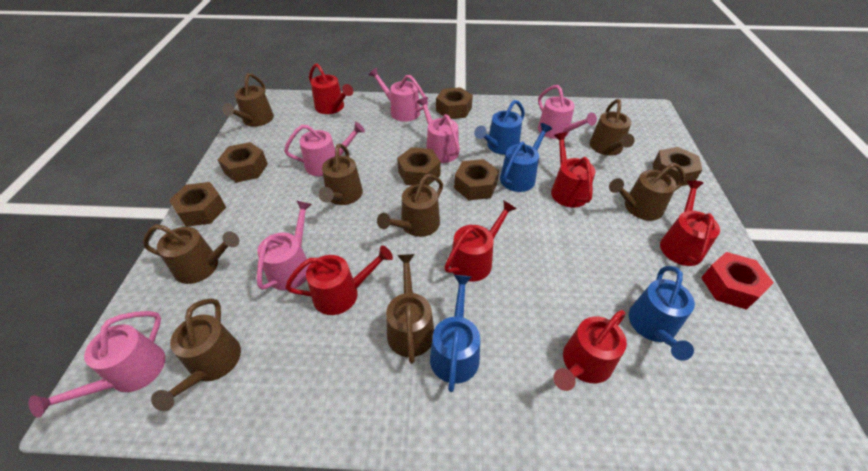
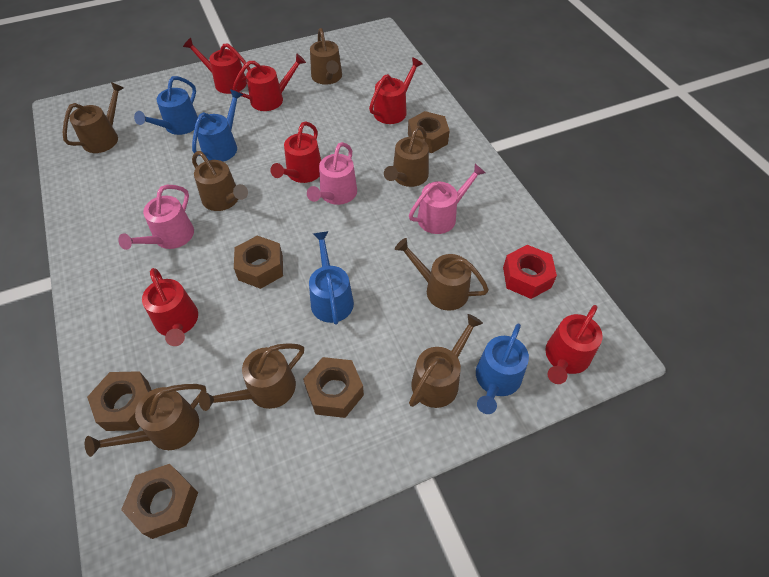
brown nut: 6 -> 5
pink watering can: 6 -> 3

